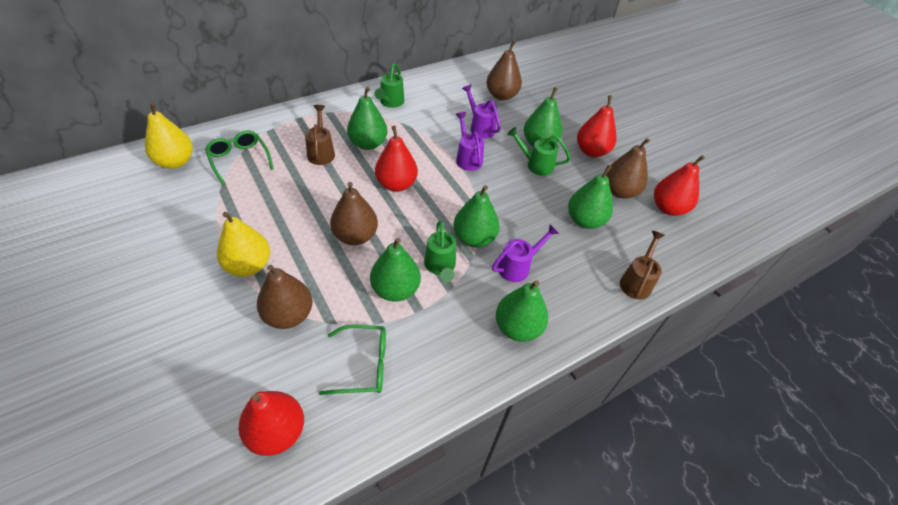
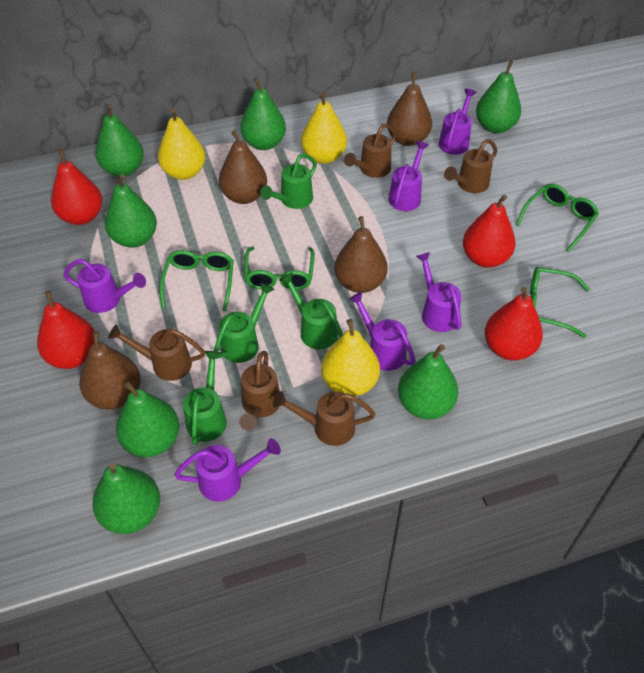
brown watering can: 2 -> 5
green glasses: 2 -> 4
green pear: 6 -> 7
green watering can: 3 -> 4
purple watering can: 3 -> 6
yellow pear: 2 -> 3

